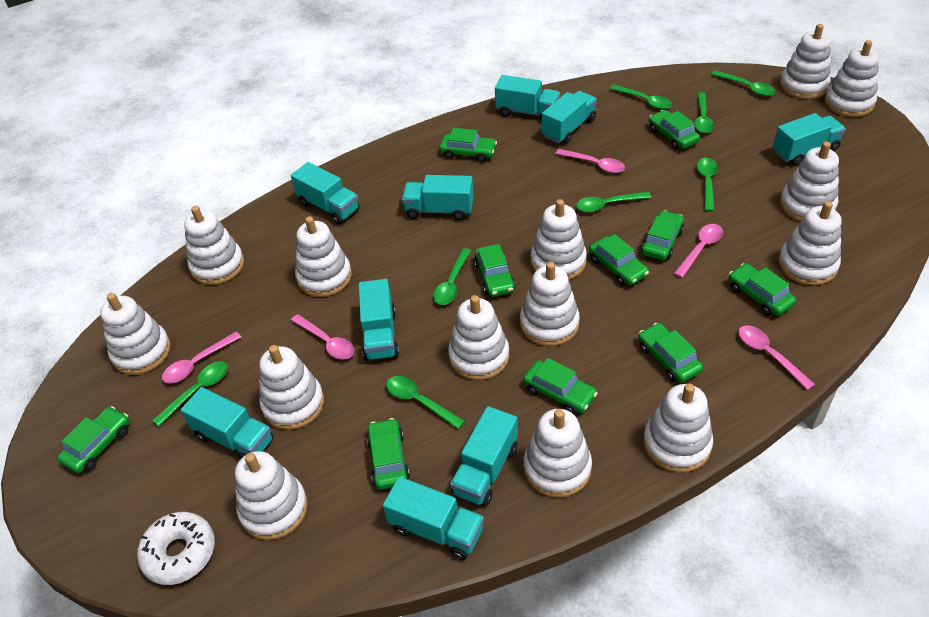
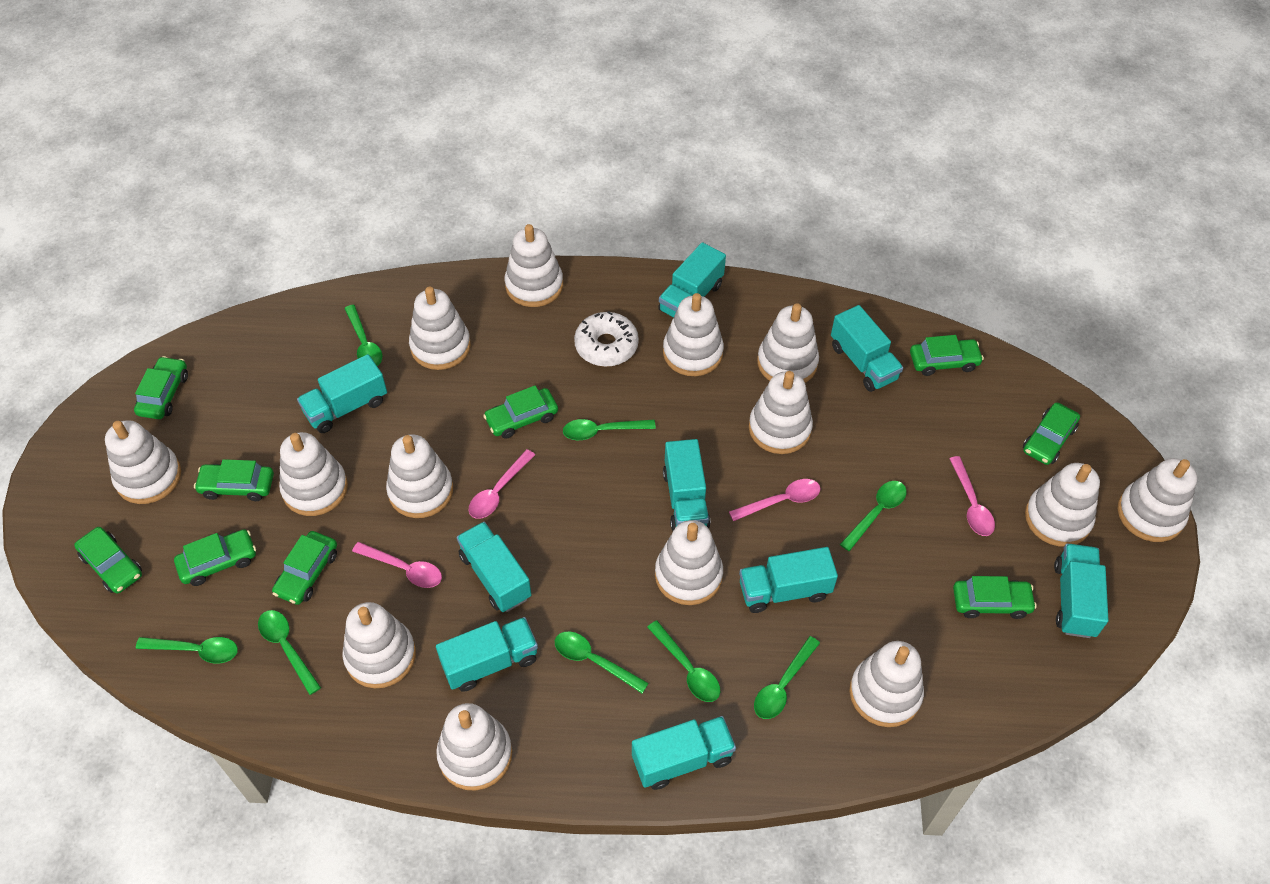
green car: 10 -> 9
pink spoon: 5 -> 4

